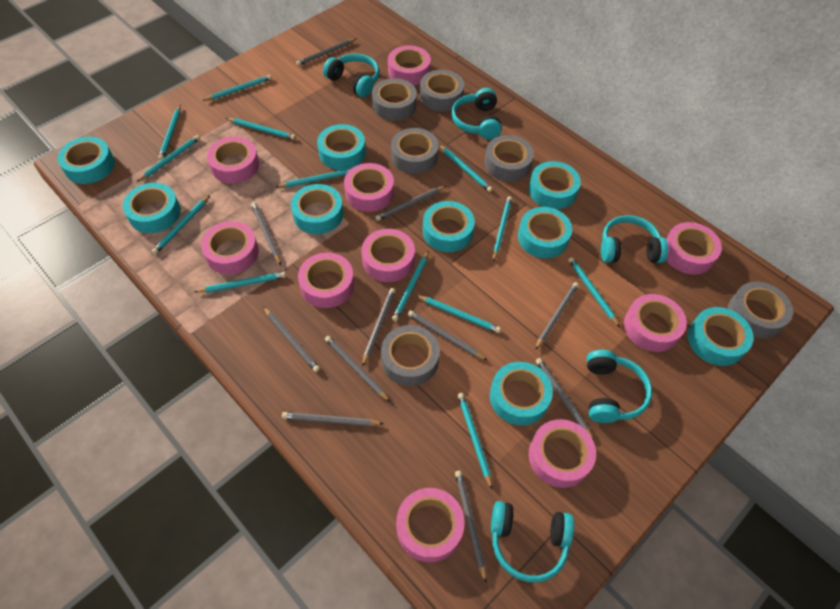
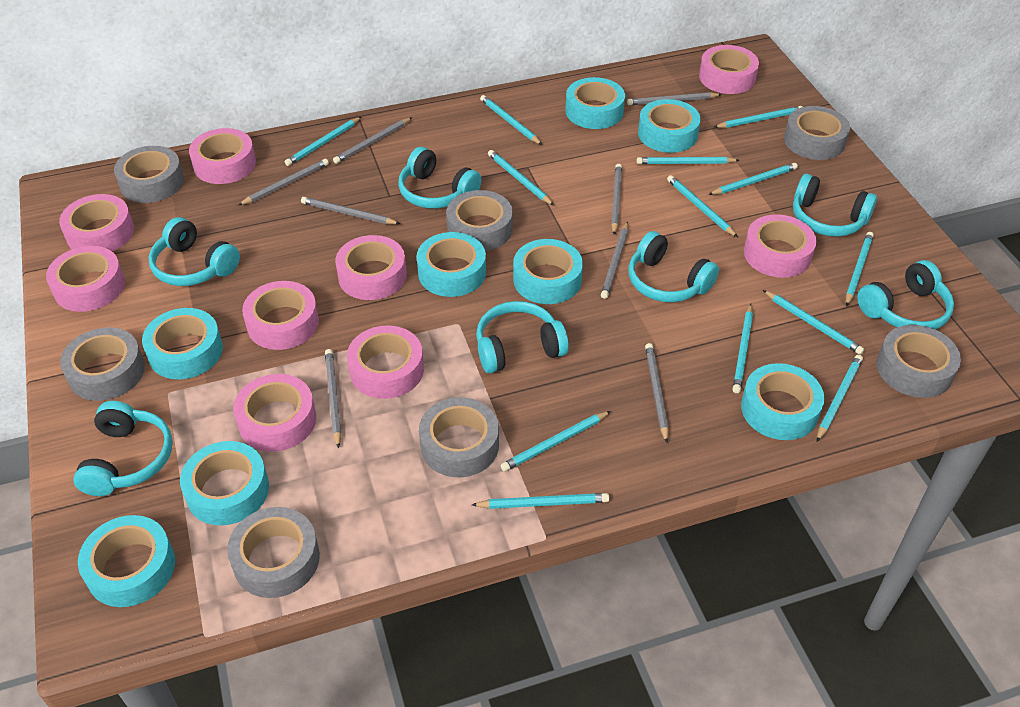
grey pencil: 11 -> 8
grey tape: 6 -> 7
pink tape: 10 -> 9
turquoise headphones: 5 -> 7
turquoise tape: 9 -> 8

